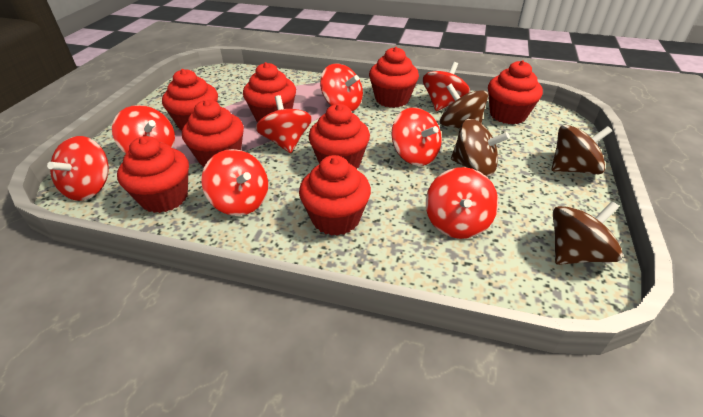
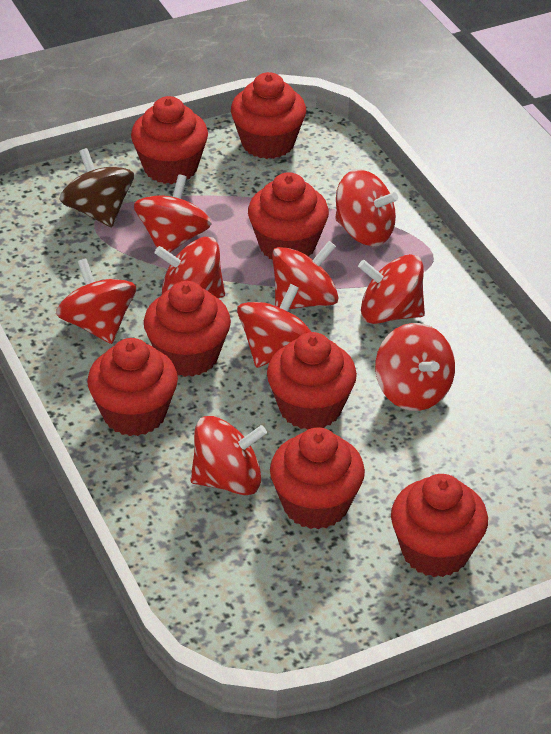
brown spinning top: 4 -> 1
red spinning top: 8 -> 9

